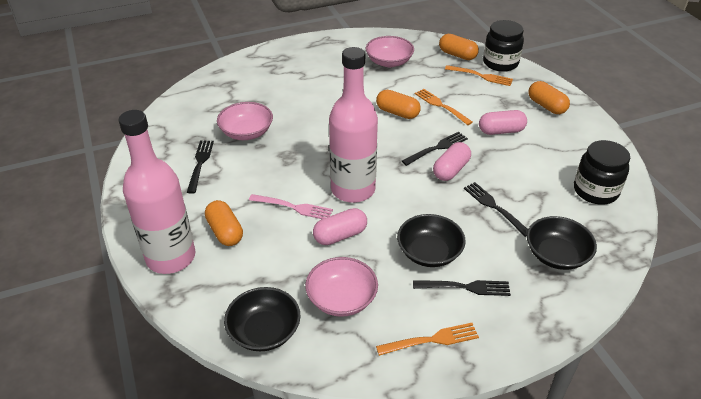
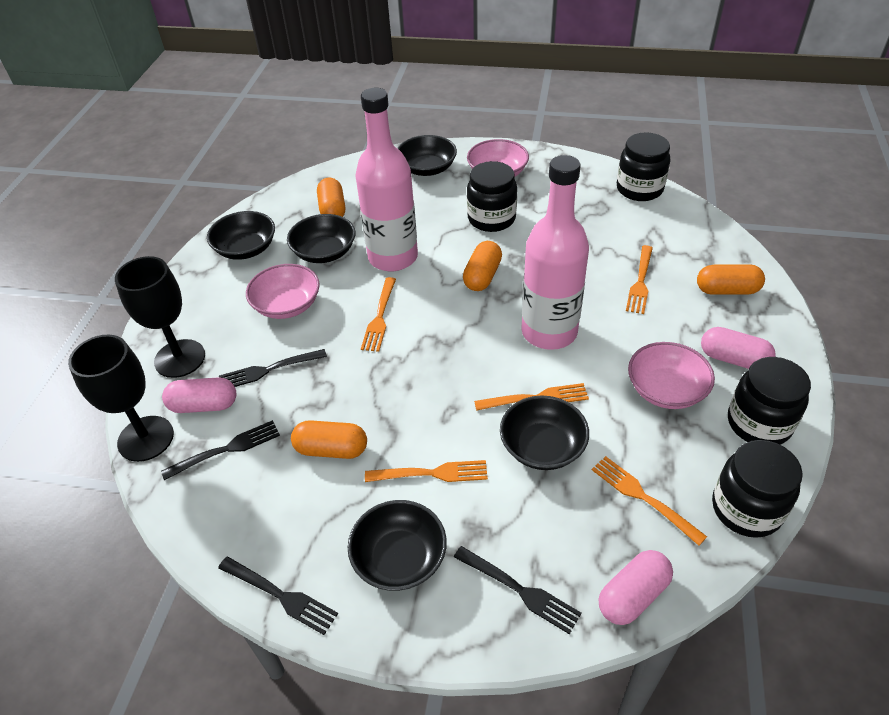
black bowl: 3 -> 5
black goblet: 0 -> 2
black jar: 2 -> 4
orange fork: 3 -> 5
pink fork: 1 -> 0

